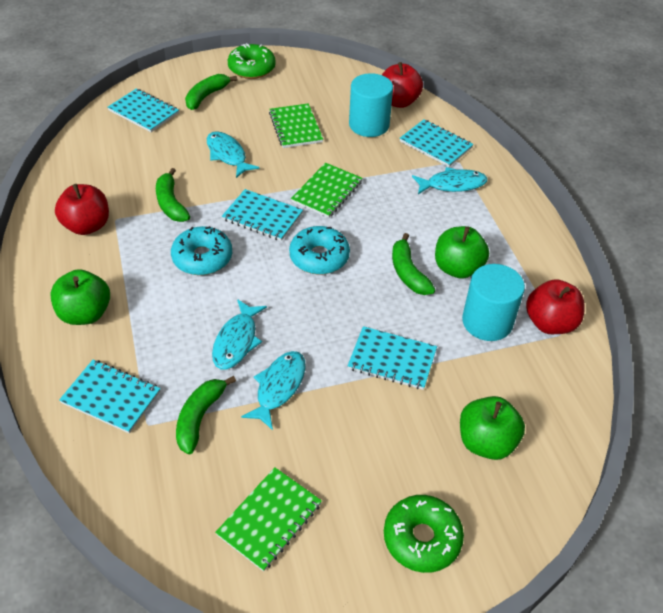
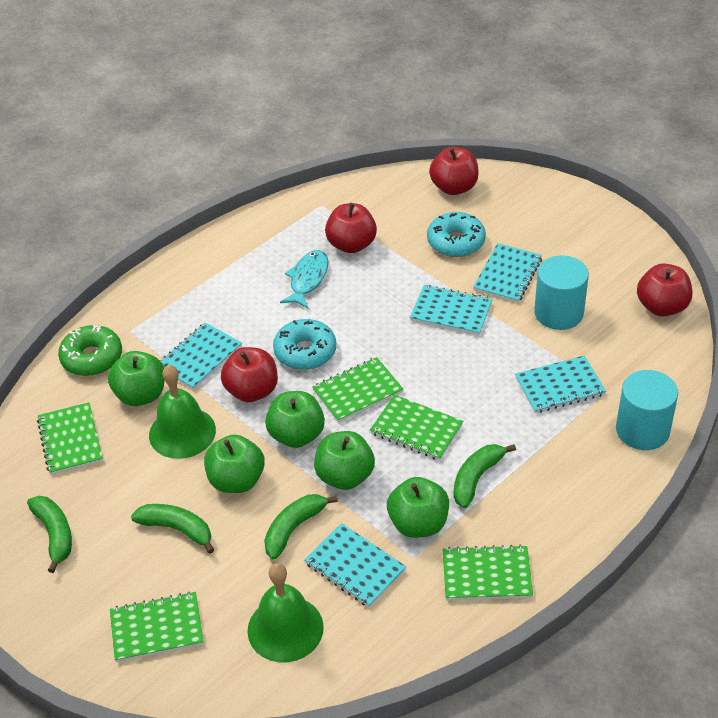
green apple: 3 -> 5
green bell: 0 -> 2
green donut: 2 -> 1
green notebook: 3 -> 5
red apple: 3 -> 4
turquoise fish: 4 -> 1

